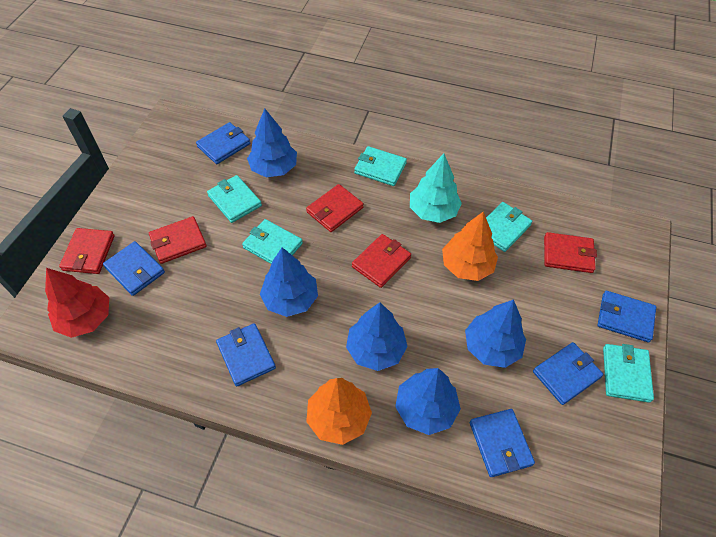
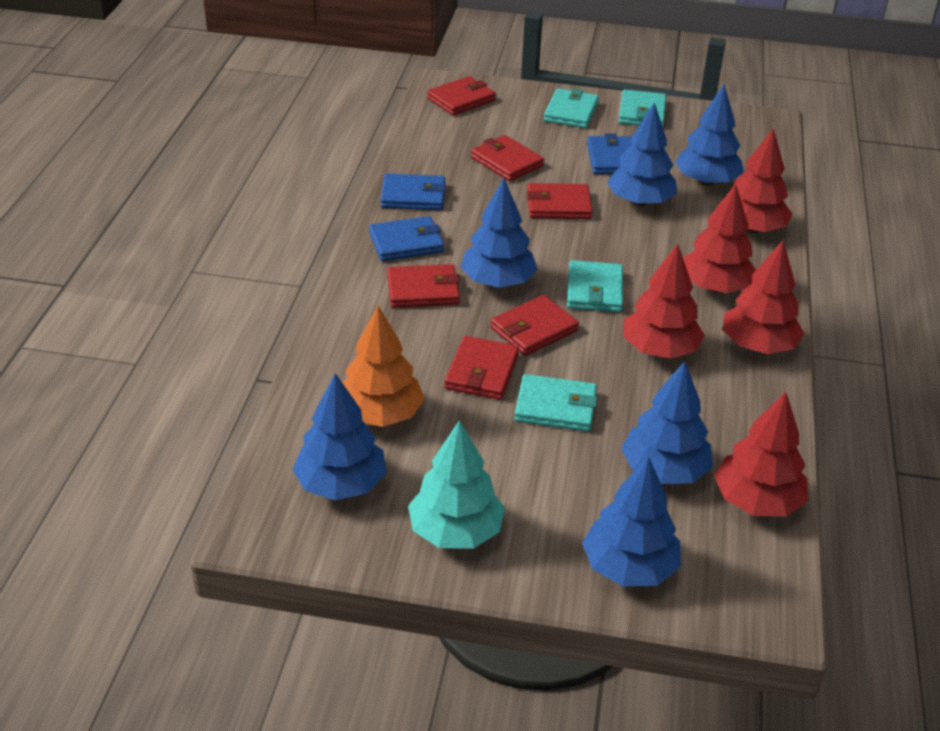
blue tree: 5 -> 6
blue wallet: 6 -> 3
orange tree: 2 -> 1
red tree: 1 -> 5
red wallet: 5 -> 6
turquoise wallet: 5 -> 4

